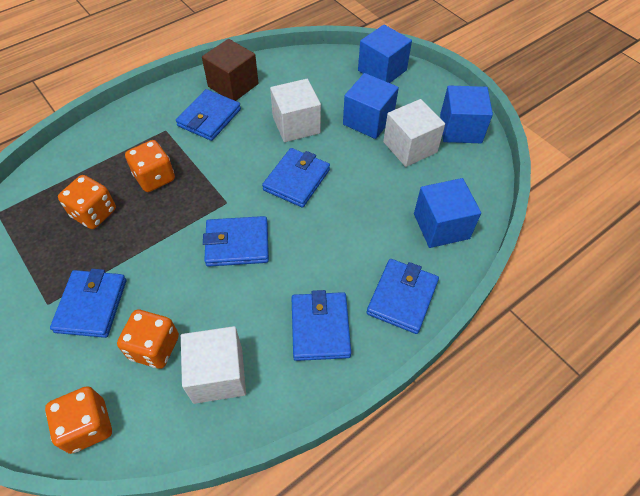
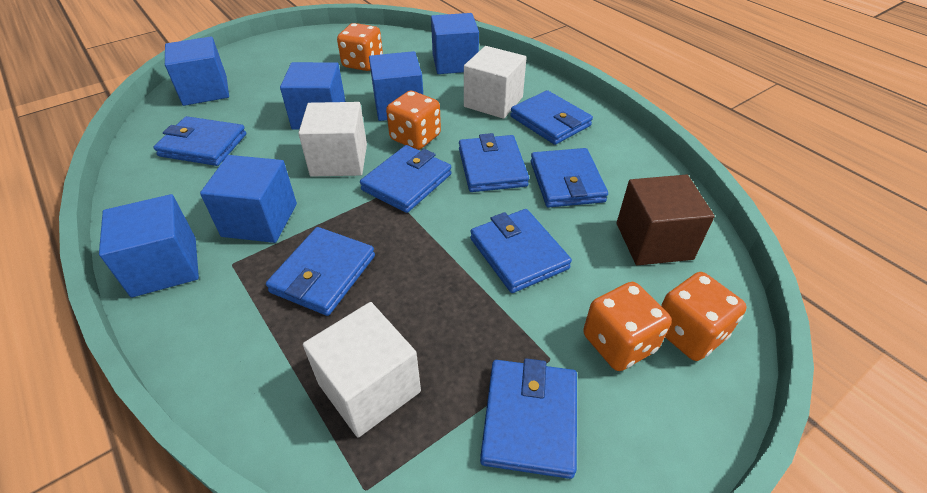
blue cube: 4 -> 6
blue wallet: 6 -> 8

